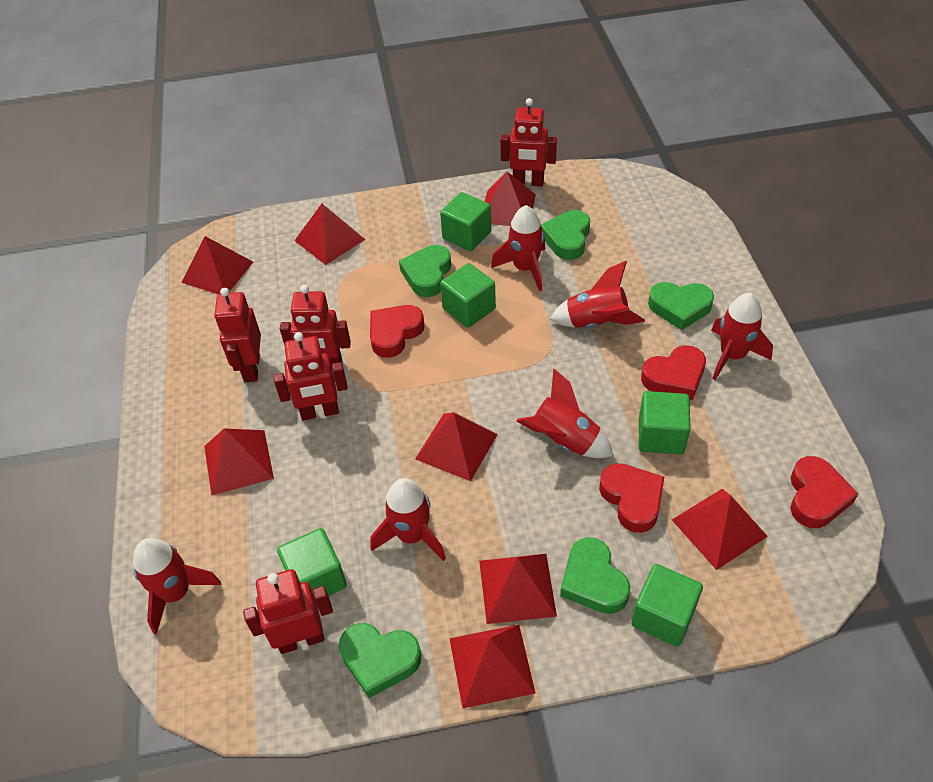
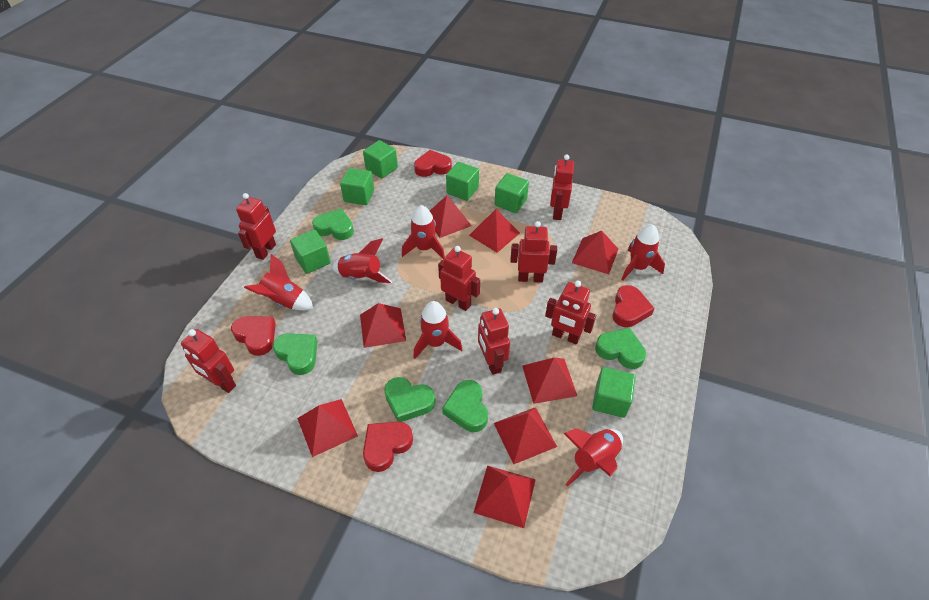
green cube: 5 -> 6
red robot: 5 -> 7

